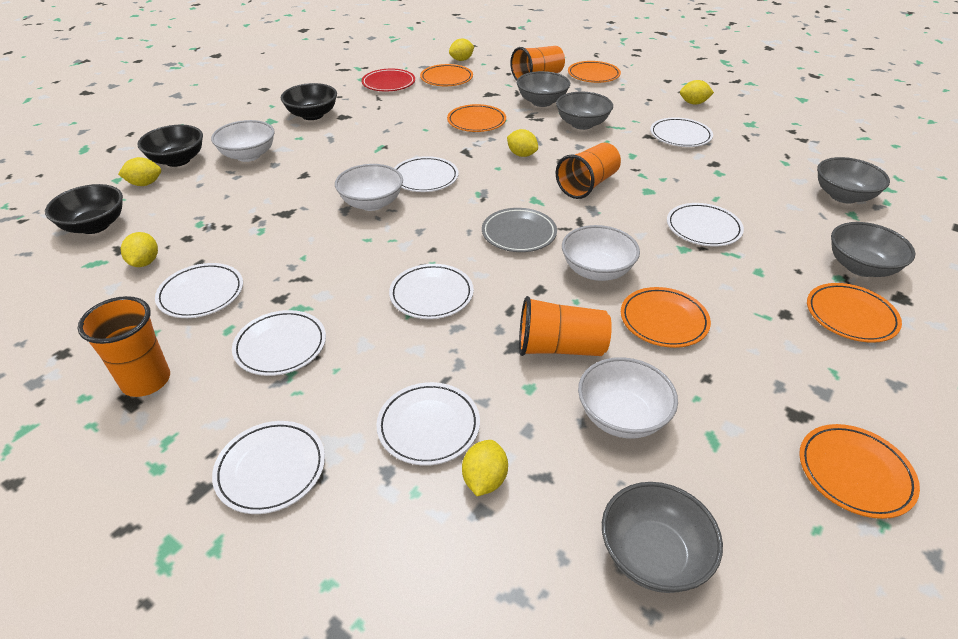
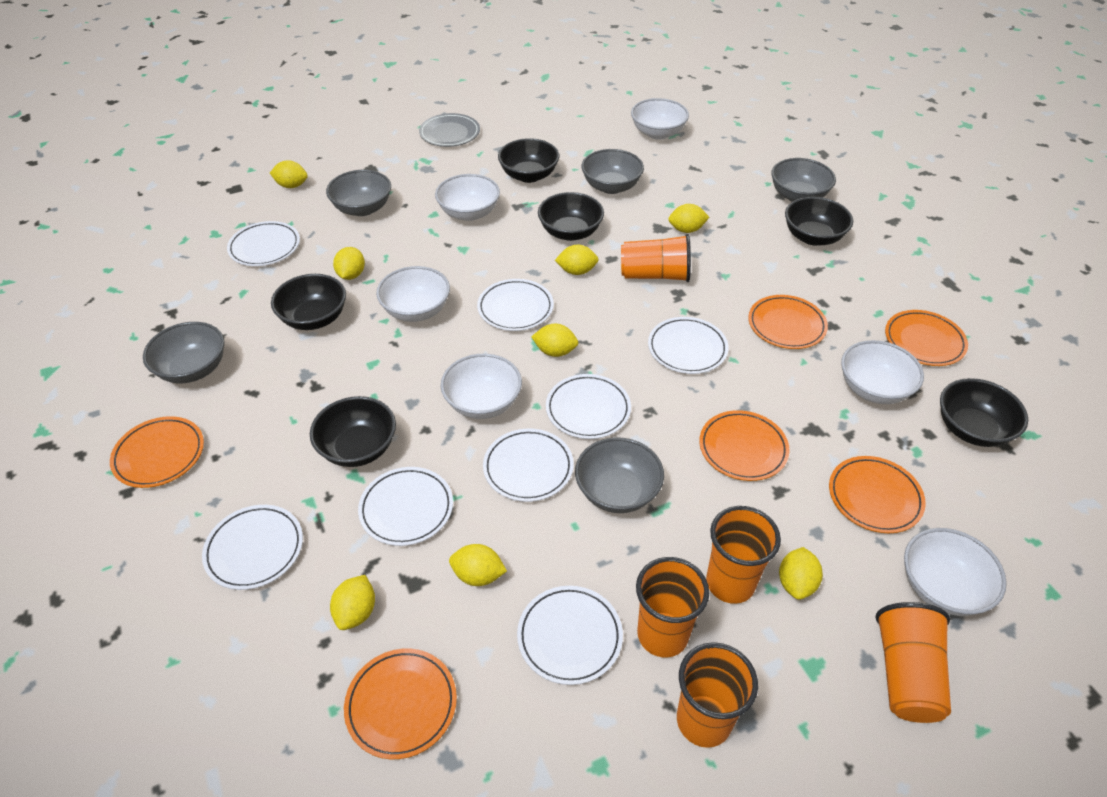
black bowl: 3 -> 6
orange cup: 4 -> 5
red plate: 1 -> 0
white bowl: 4 -> 6
yellow lemon: 6 -> 8

